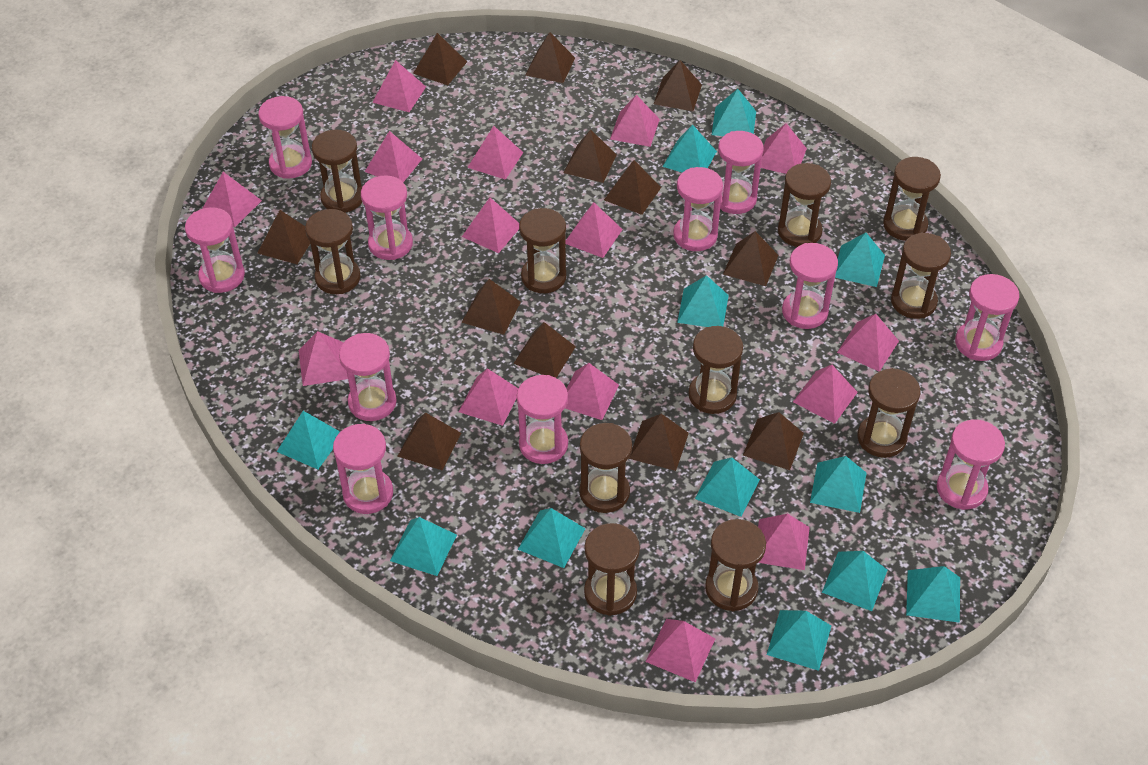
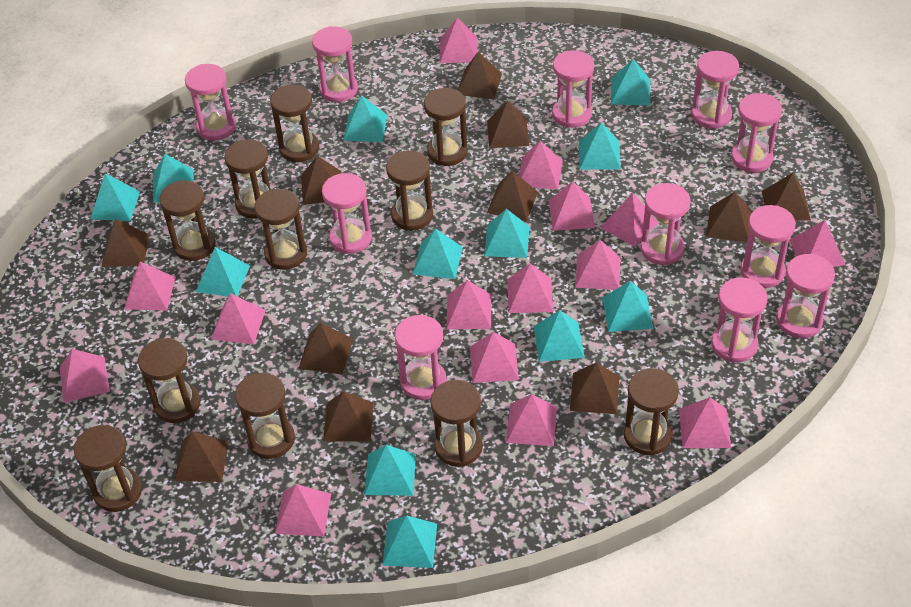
brown pyramid: 12 -> 11

